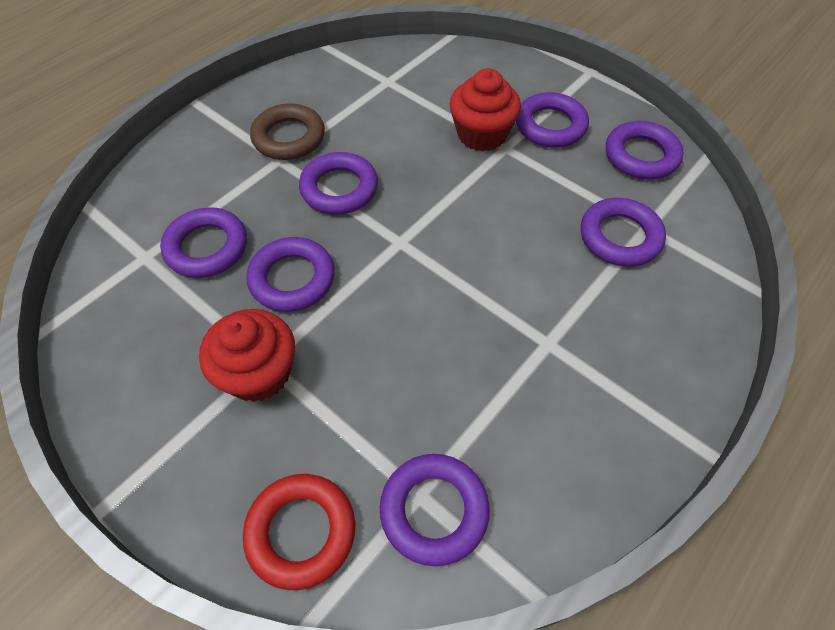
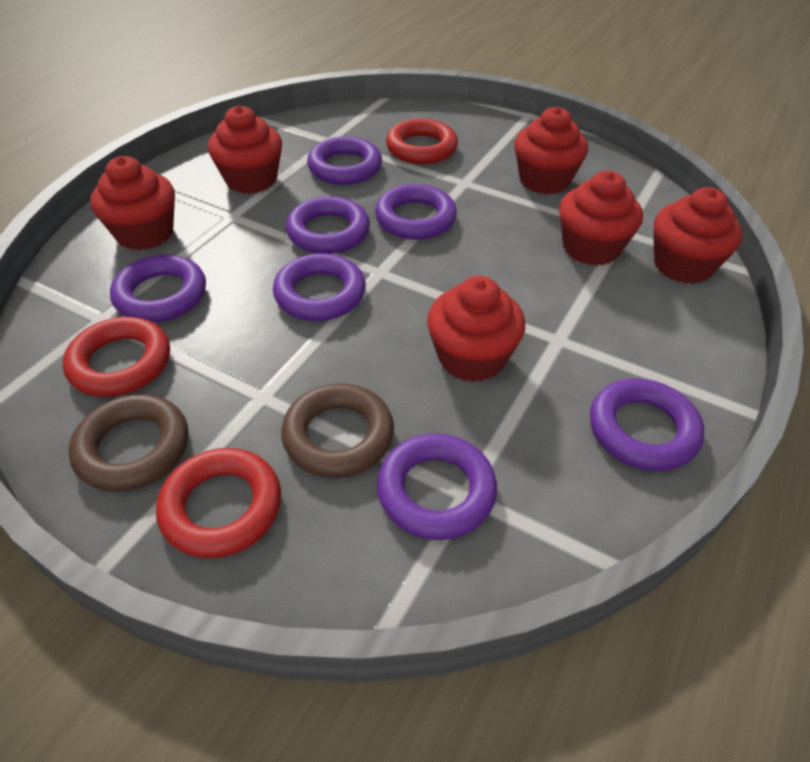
brown ring: 1 -> 2
red cupcake: 2 -> 6
red ring: 1 -> 3

